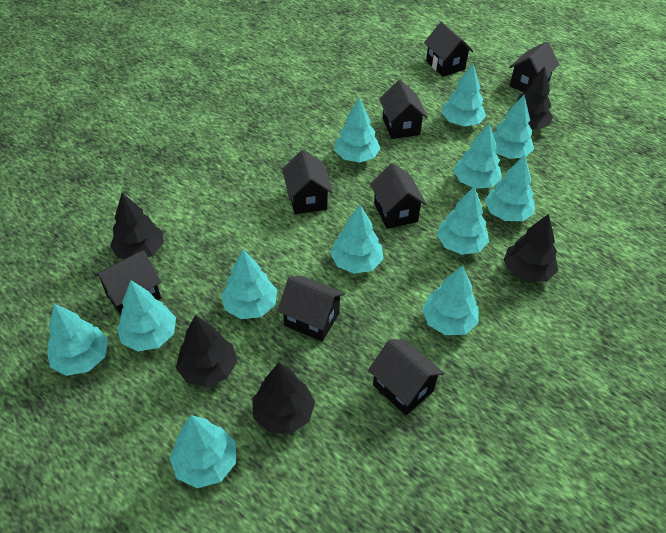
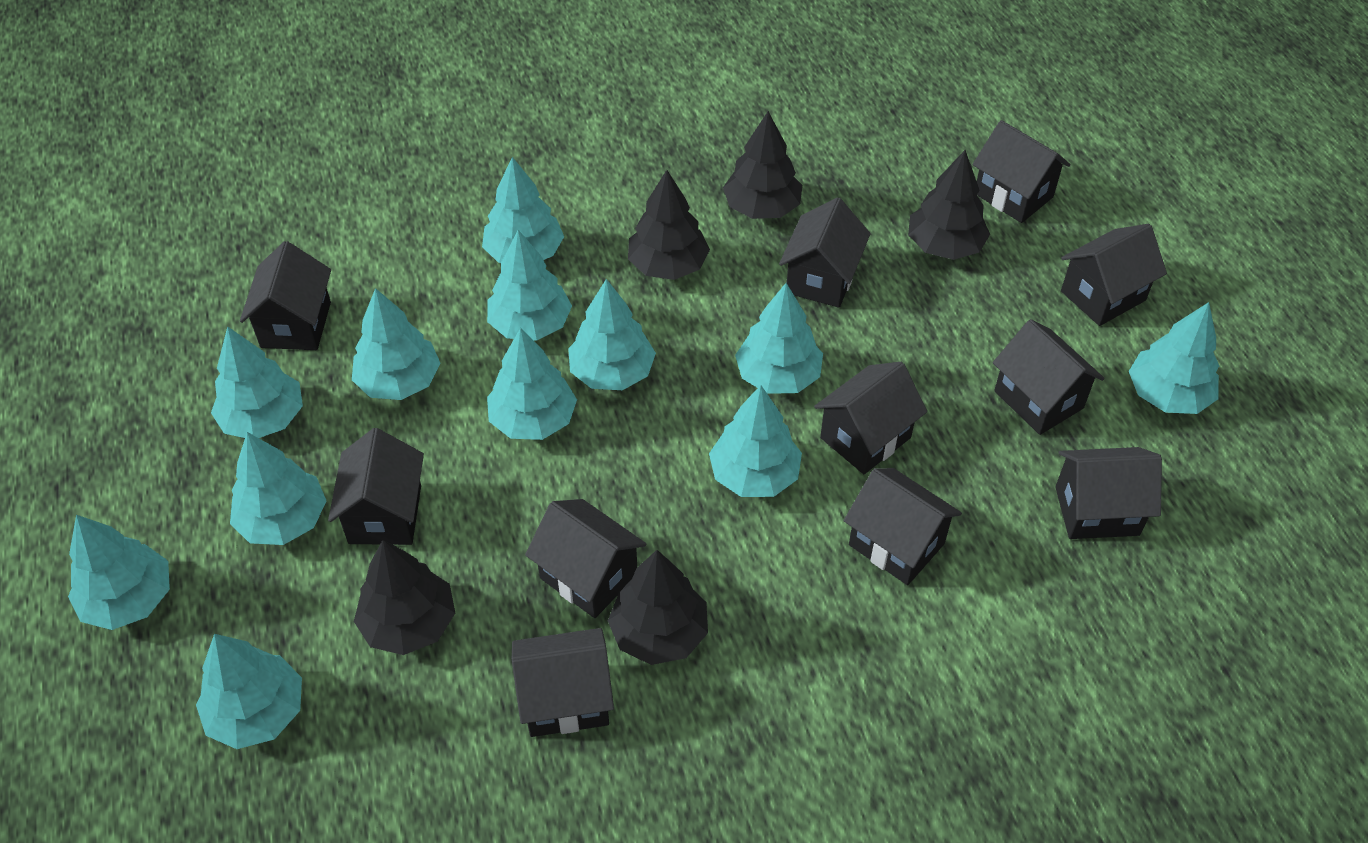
black house: 8 -> 11

